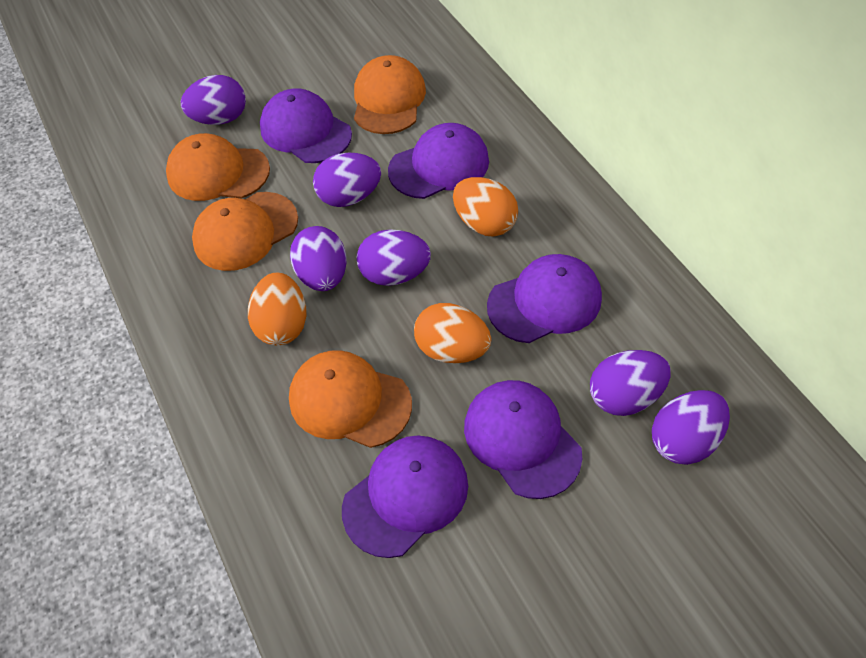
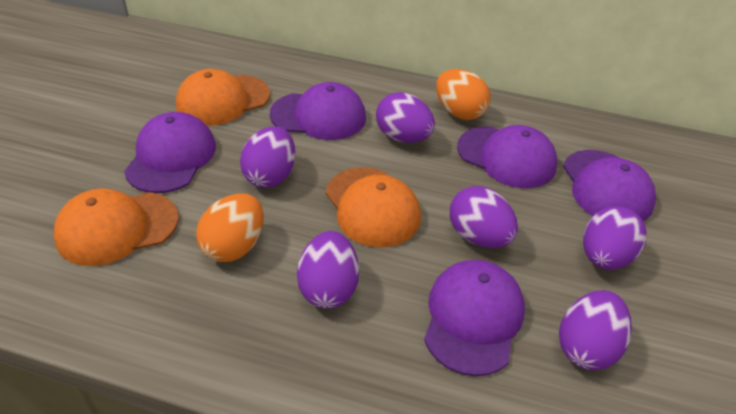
orange cap: 4 -> 3
orange egg: 3 -> 2

